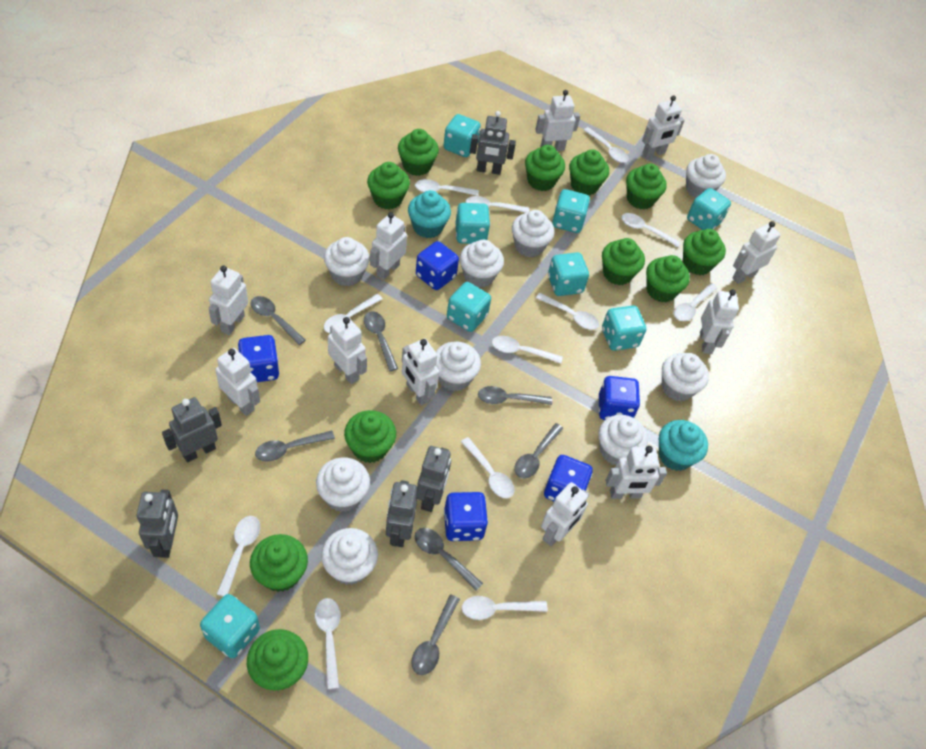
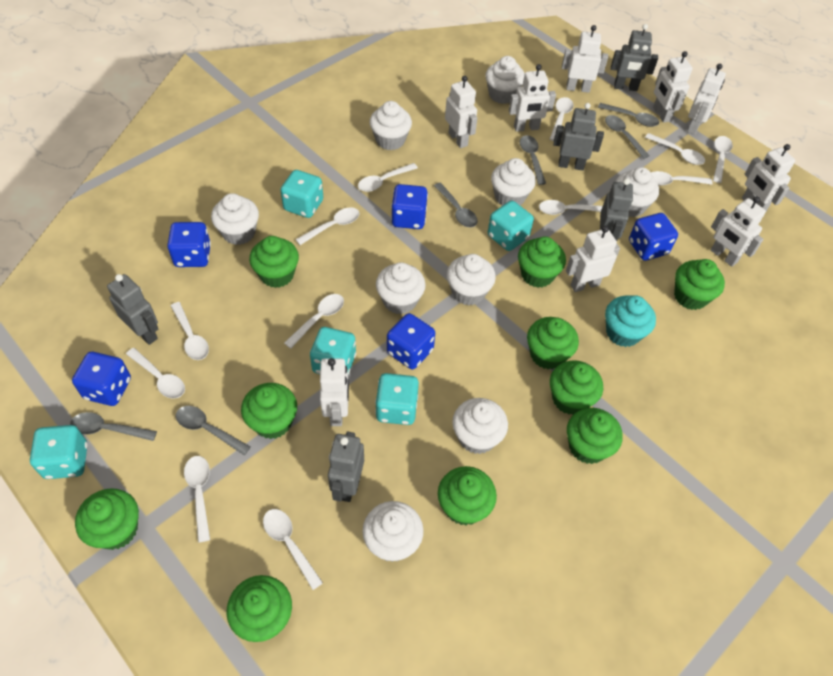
green cupcake: 11 -> 10
grey spoon: 7 -> 6
turquoise cupcake: 2 -> 1
turquoise dice: 8 -> 5
white robot: 11 -> 9

